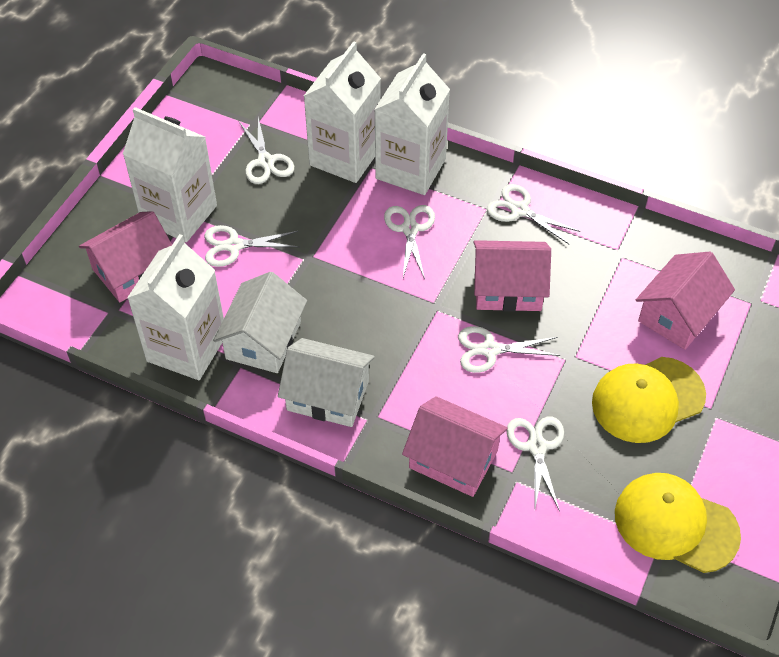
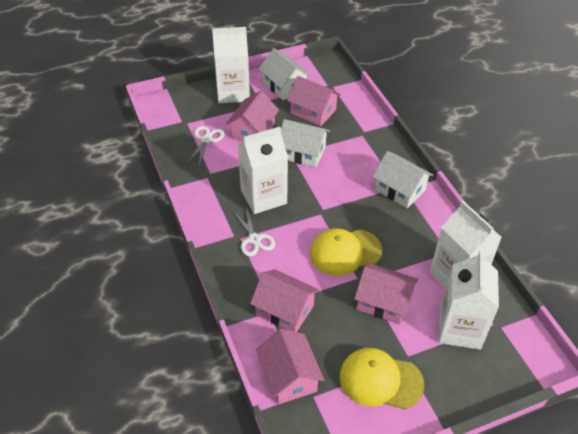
pink house: 4 -> 5
white house: 2 -> 3
white scissors: 6 -> 2

